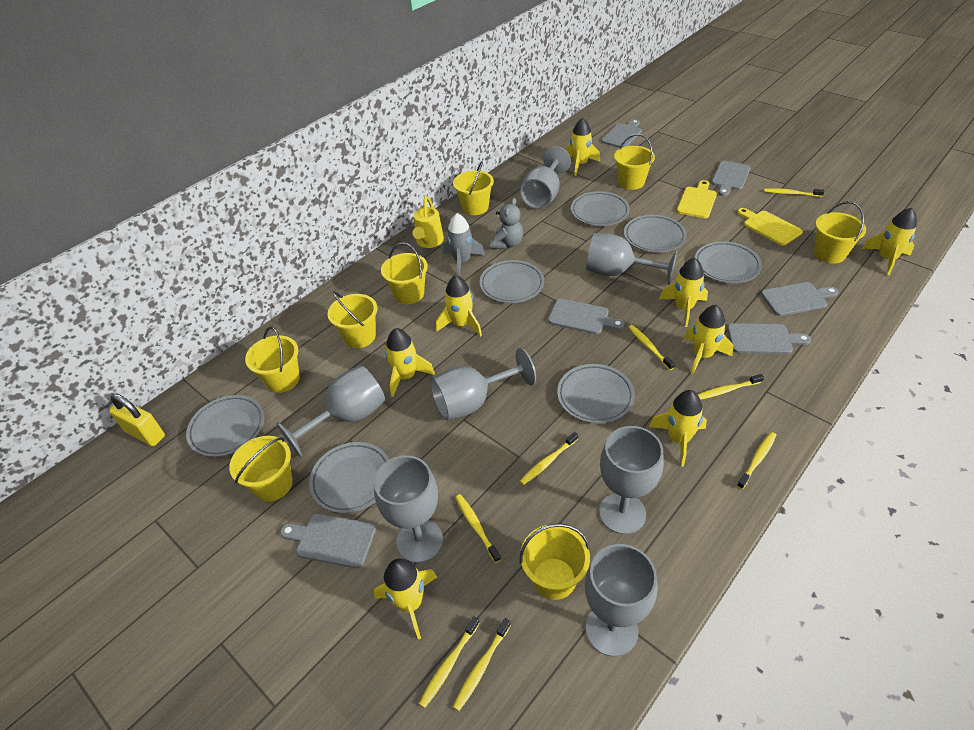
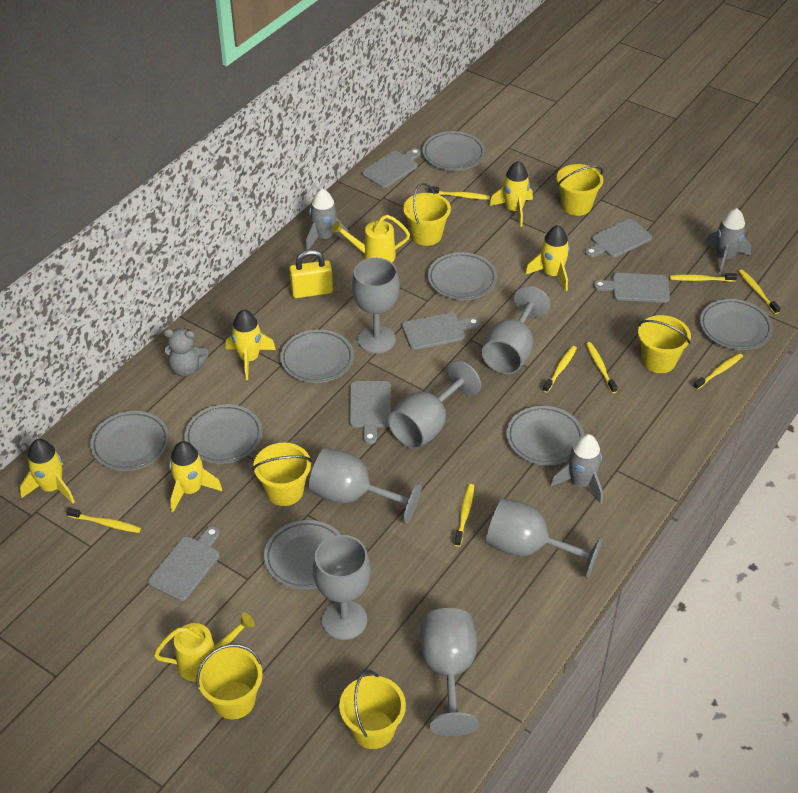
grey plate: 7 -> 8
grey rocket: 1 -> 3
yellow bucket: 8 -> 6
yellow cutting board: 2 -> 0
yellow rocket: 8 -> 5
yellow watering can: 1 -> 2

